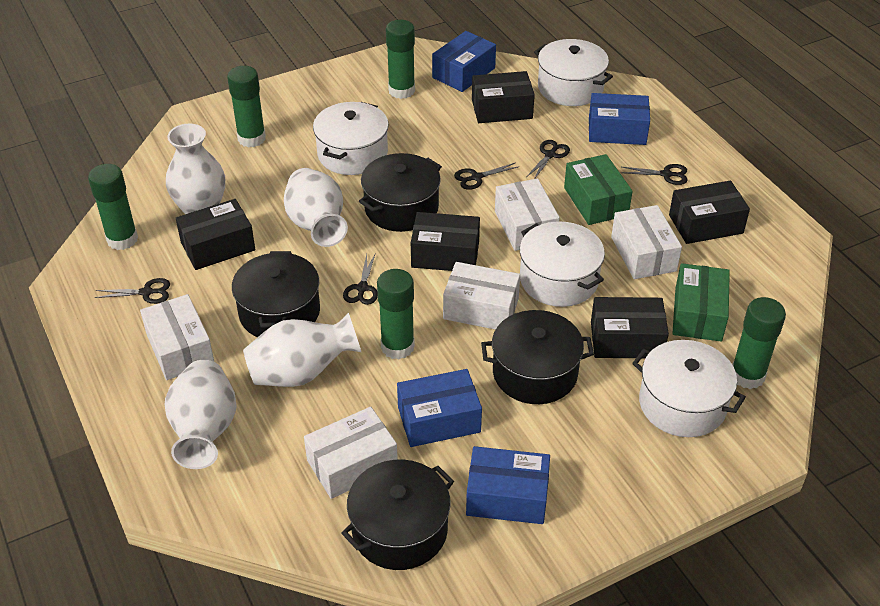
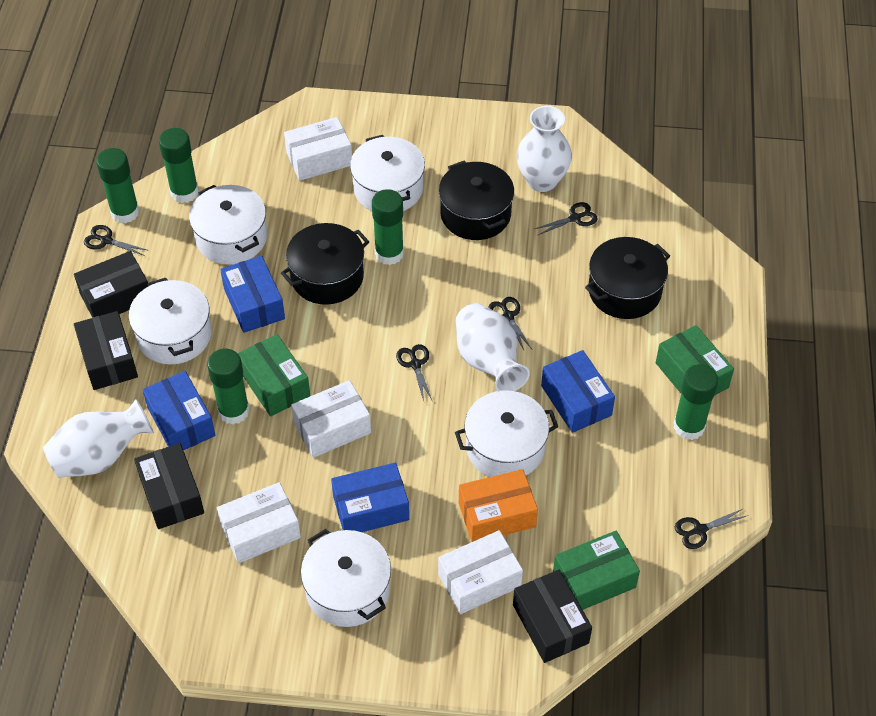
black box: 5 -> 4
black pot: 4 -> 3
green box: 2 -> 3
orange box: 0 -> 1
white box: 5 -> 4
white pot: 4 -> 5
white vase: 4 -> 3

